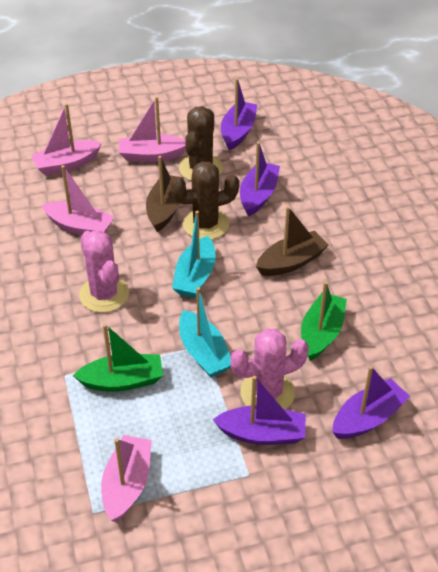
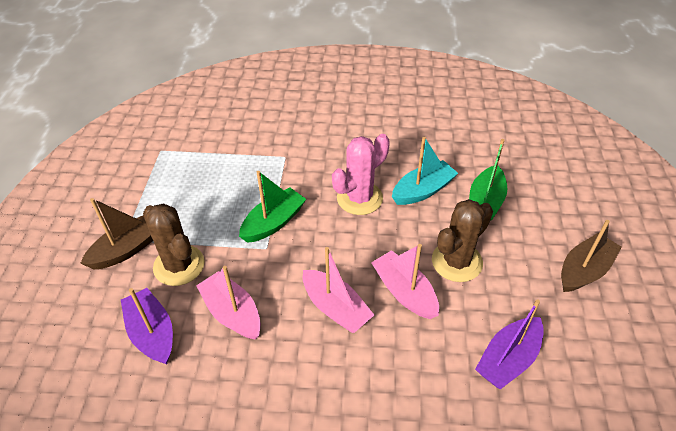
pink boat: 4 -> 3
pink cactus: 2 -> 1
purple boat: 4 -> 2
turquoise boat: 2 -> 1

